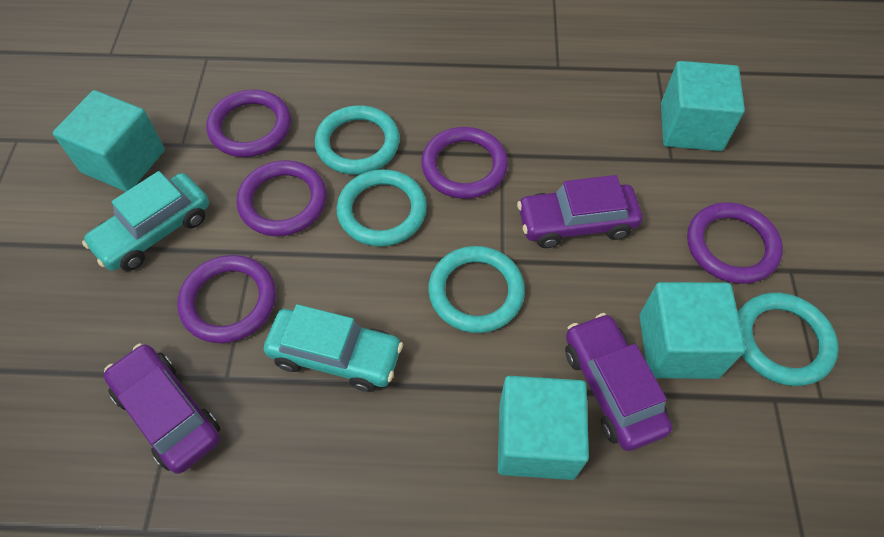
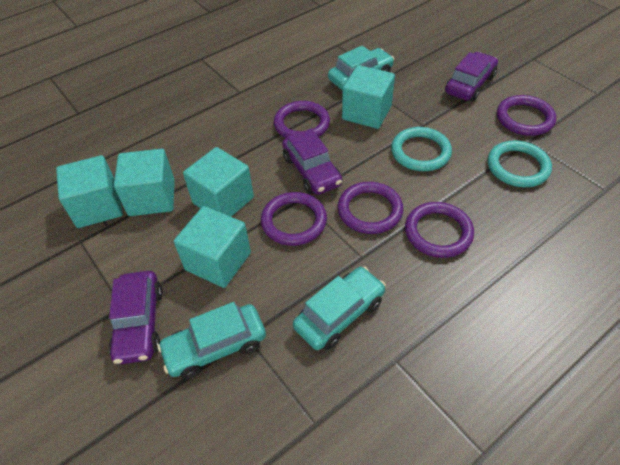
turquoise car: 2 -> 3
turquoise cube: 4 -> 5
turquoise ring: 4 -> 2

